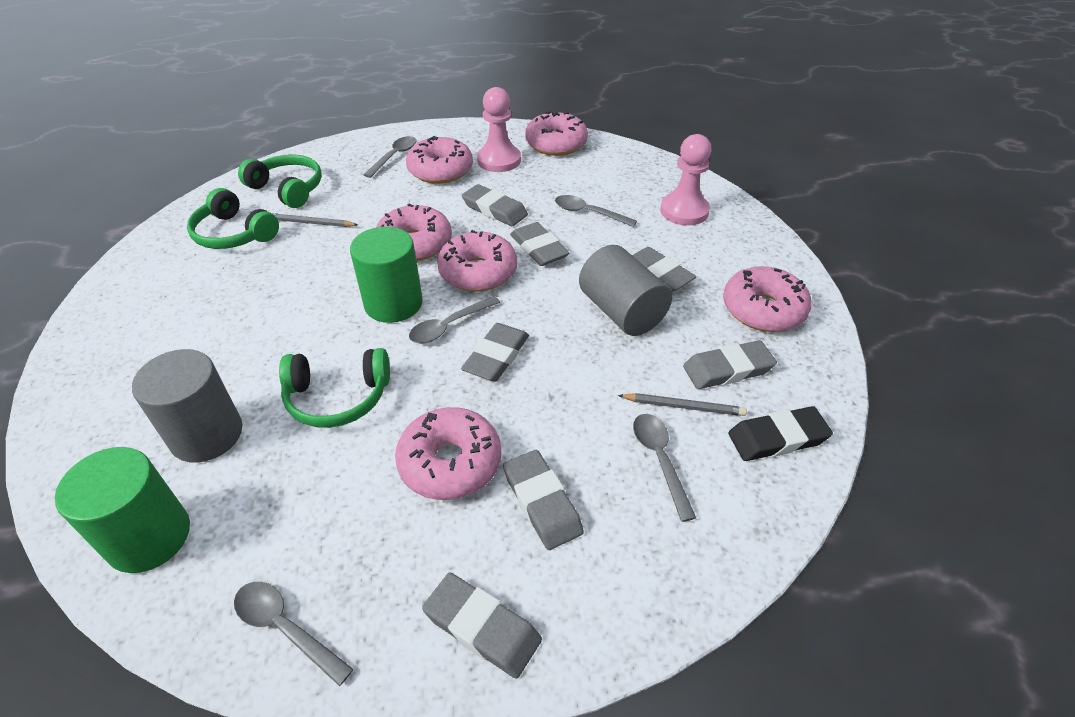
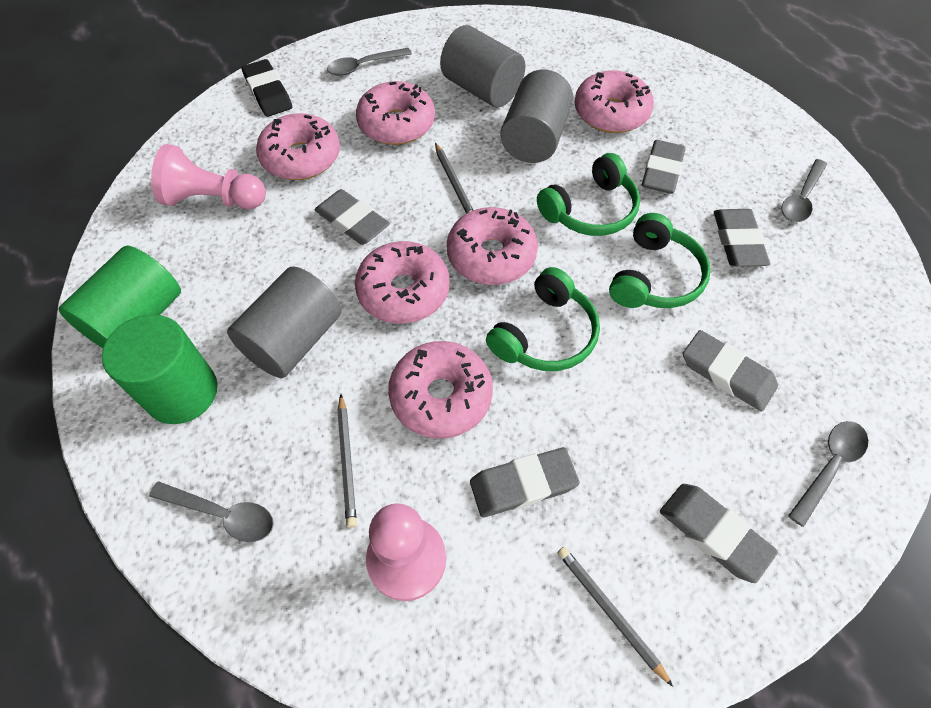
grey cylinder: 2 -> 3
grey eraser: 7 -> 6
grey pencil: 2 -> 3
grey spoon: 5 -> 4

